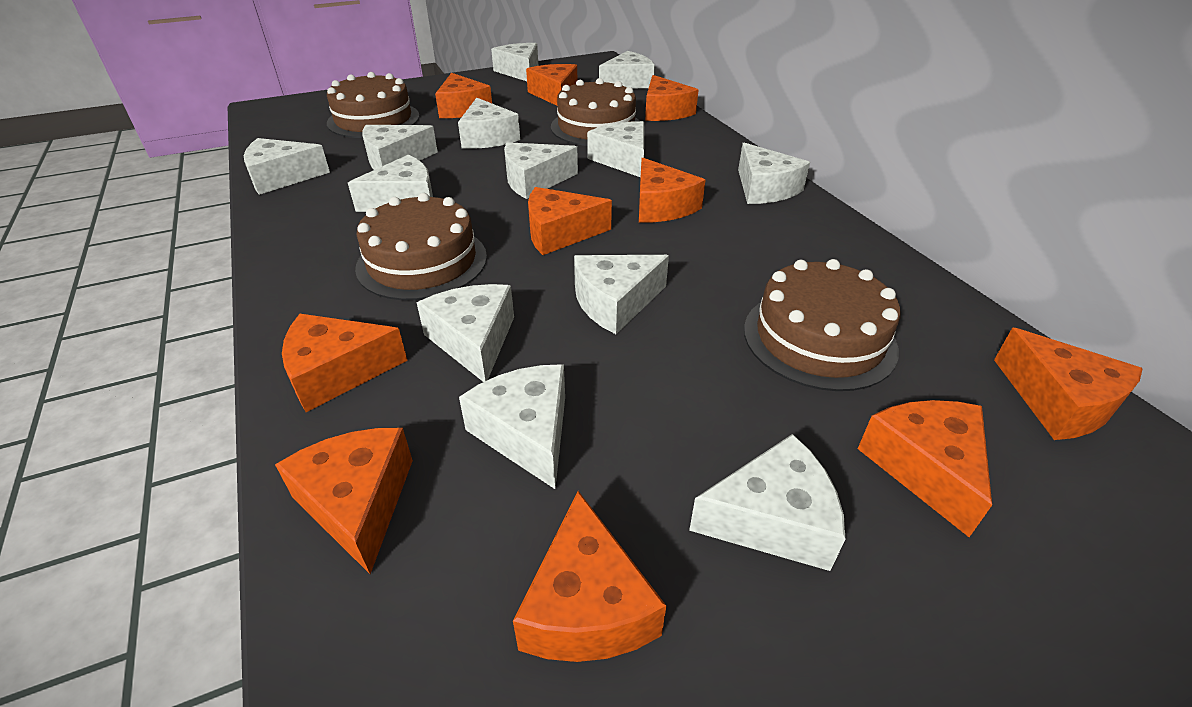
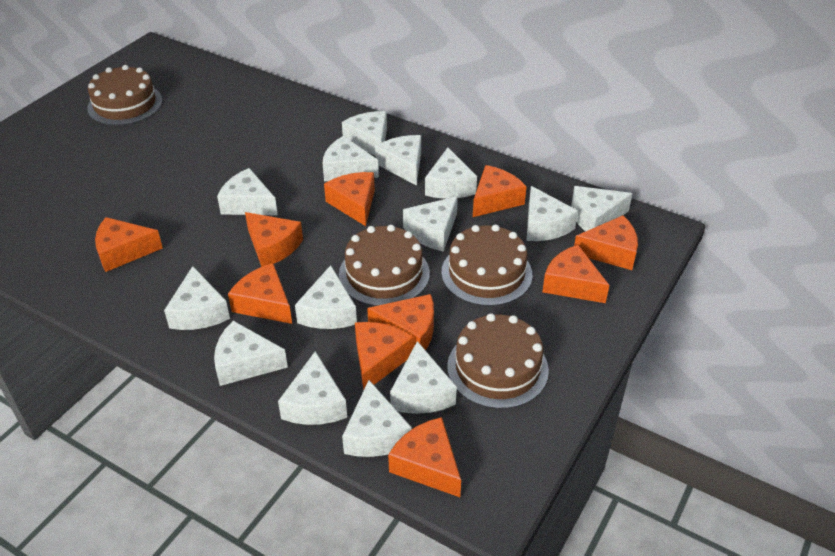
white cheese: 13 -> 14

